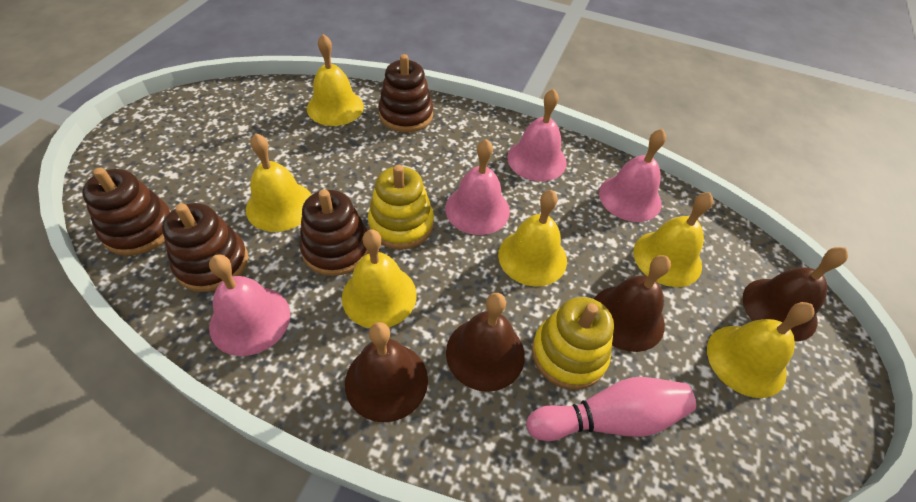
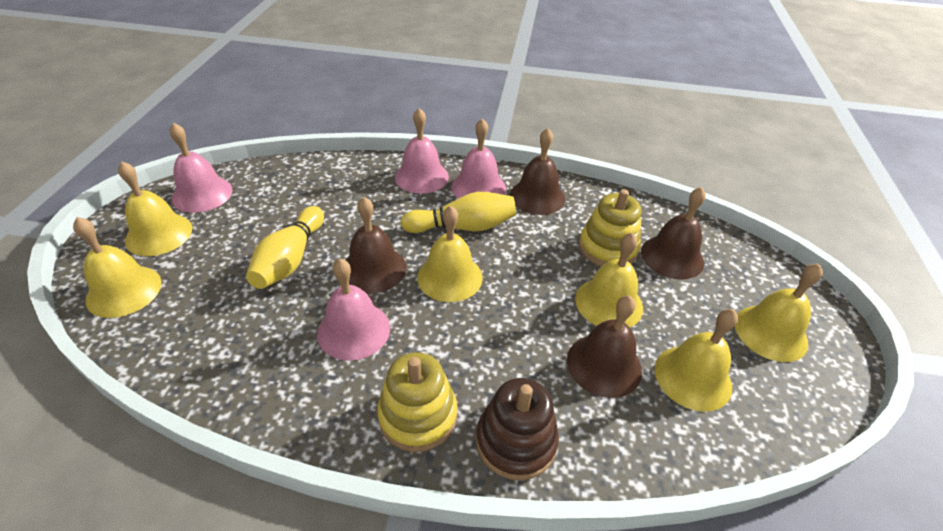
brown stacking toy: 4 -> 1
pink bowling pin: 1 -> 0
yellow bowling pin: 0 -> 2

